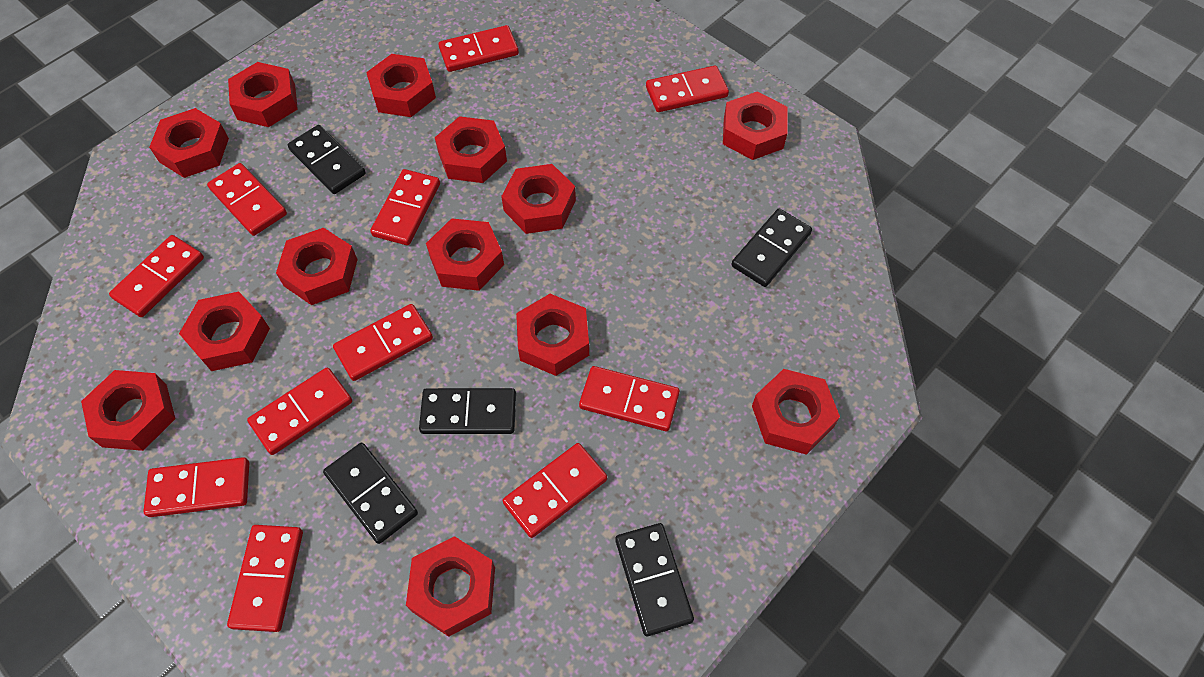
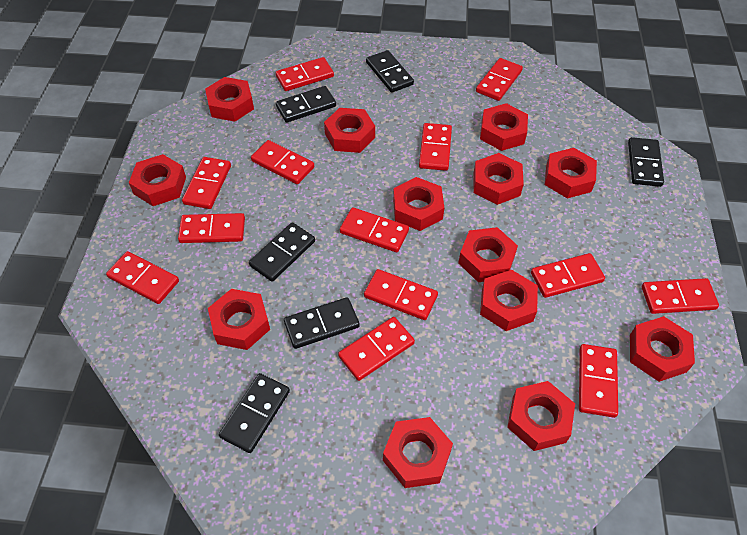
black domino: 5 -> 6
red domino: 11 -> 13

